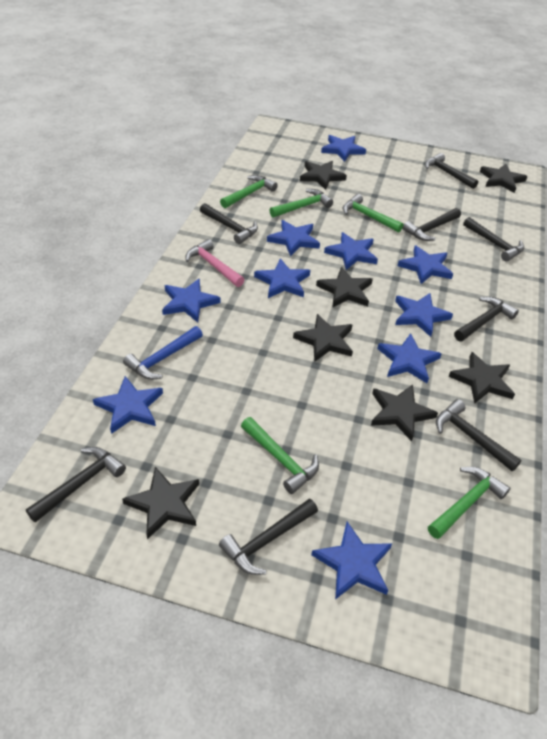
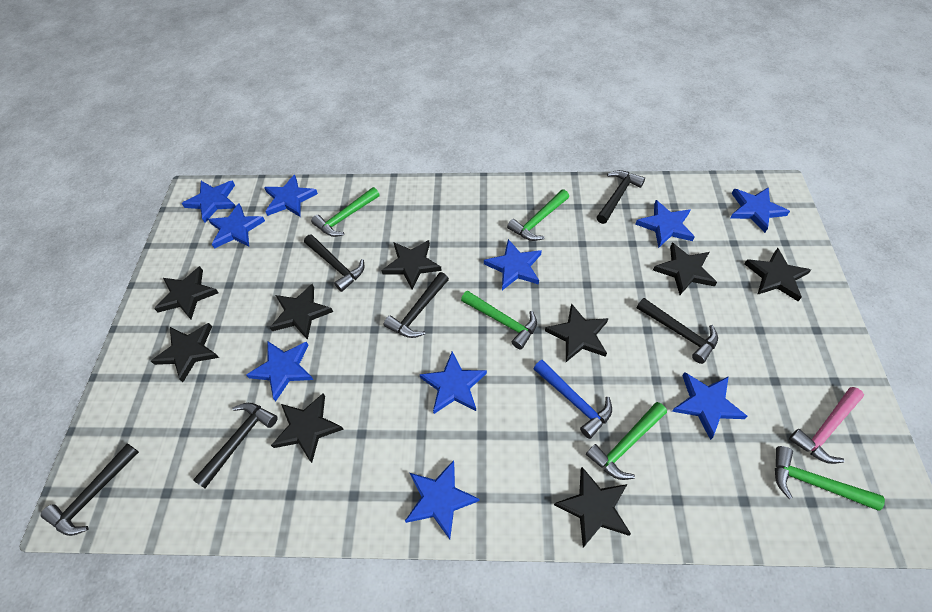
black hammer: 8 -> 6
black star: 7 -> 9

